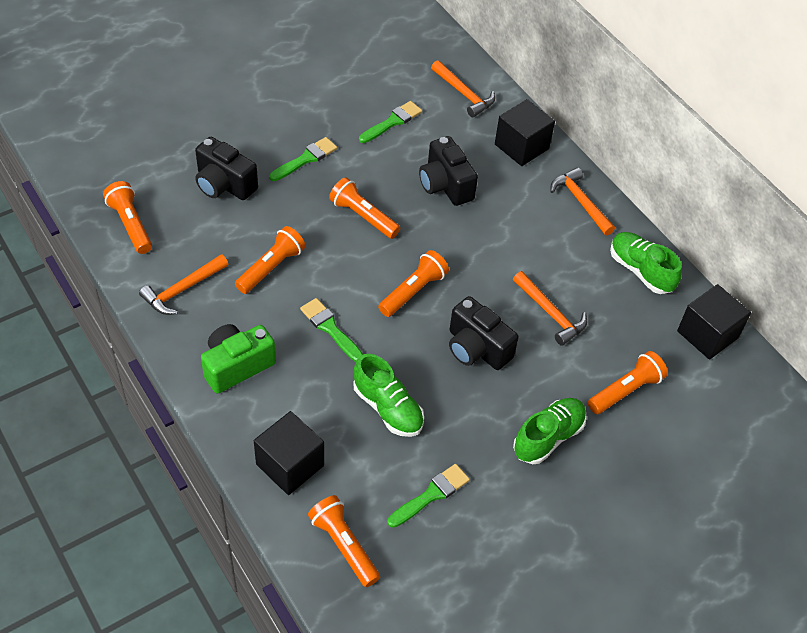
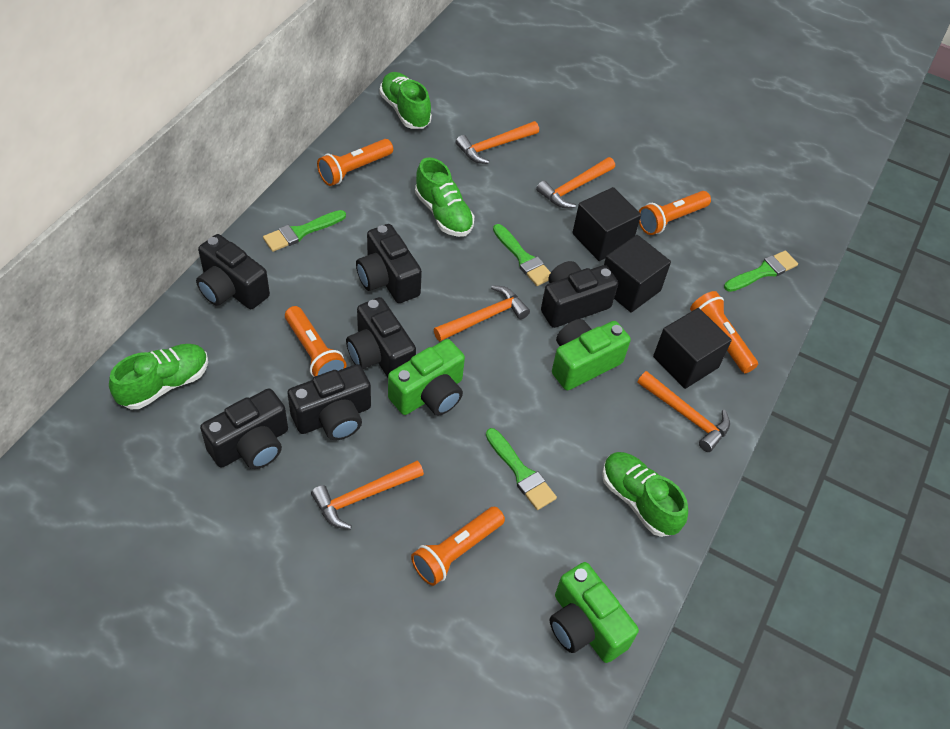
black camera: 3 -> 6
green camera: 1 -> 3
green shoe: 3 -> 4
orange flashlight: 6 -> 5
orange hammer: 4 -> 5

